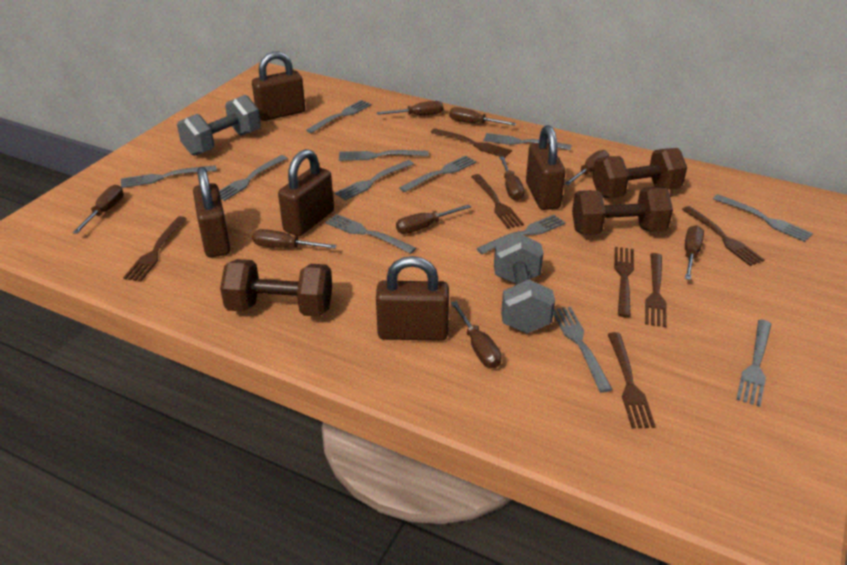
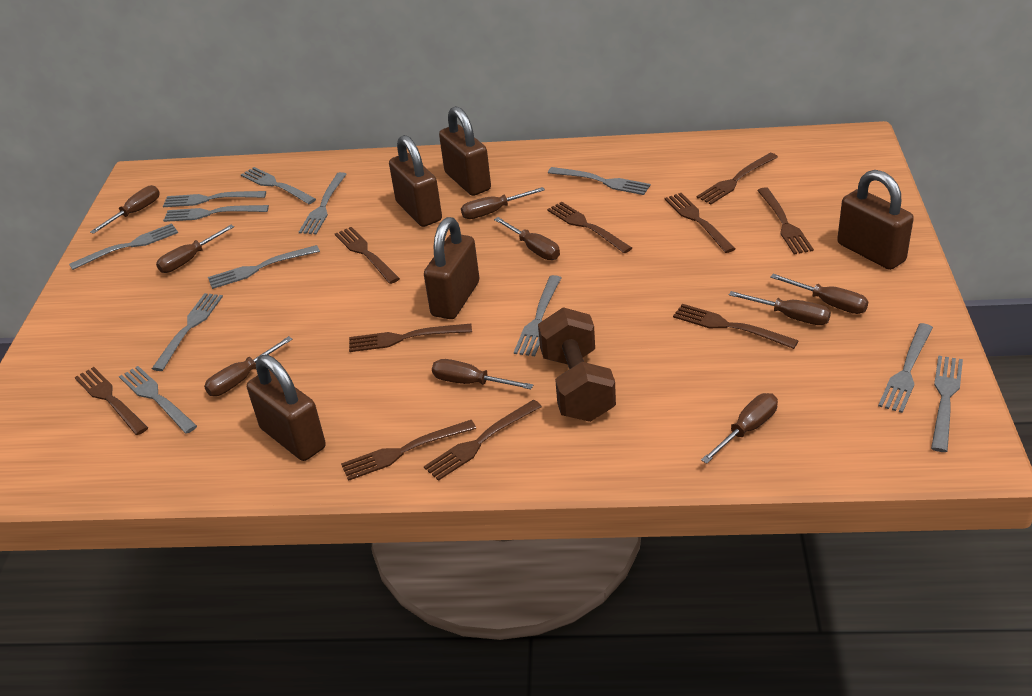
brown dumbbell: 3 -> 1
brown fork: 7 -> 10
grey dumbbell: 2 -> 0

